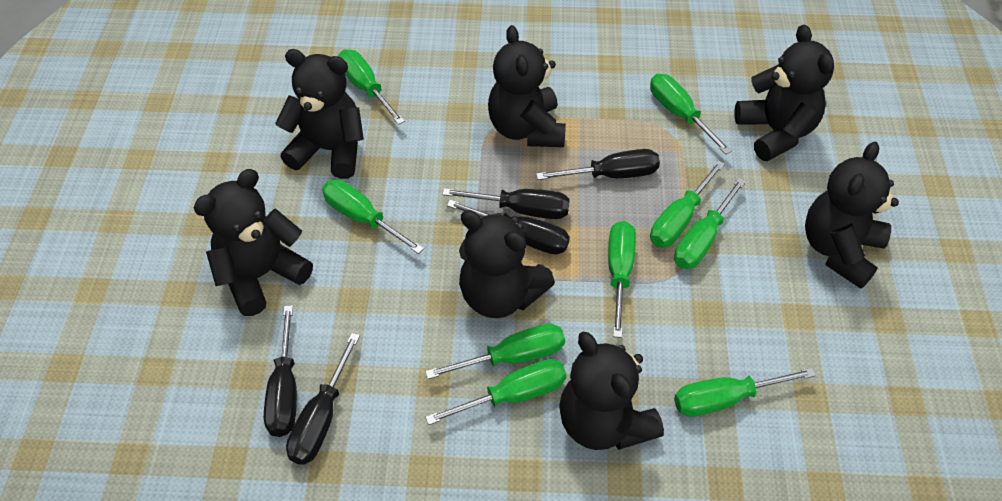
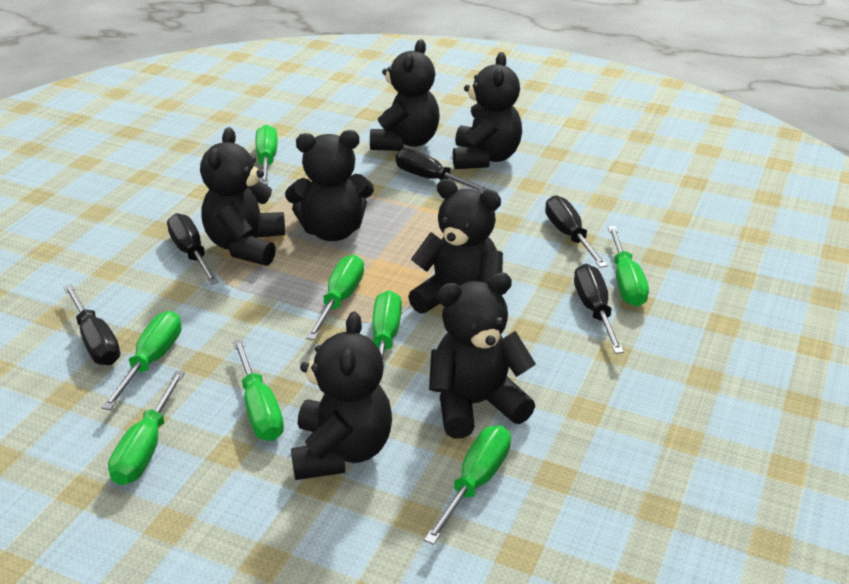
green screwdriver: 9 -> 8

